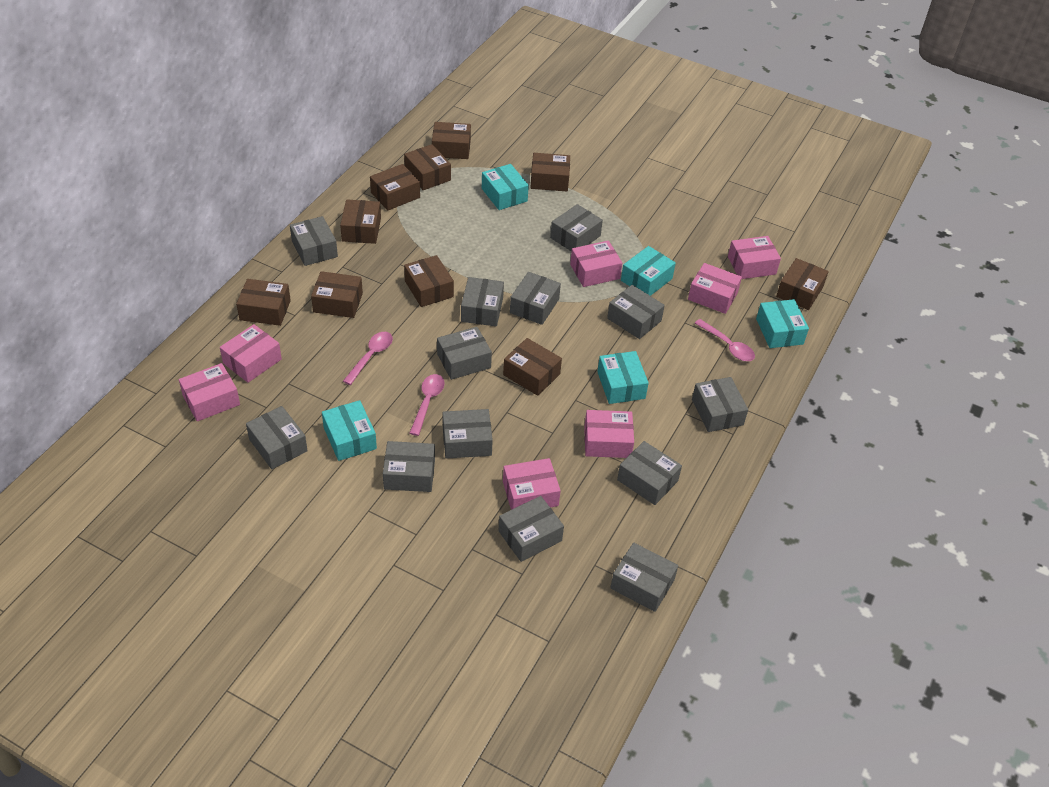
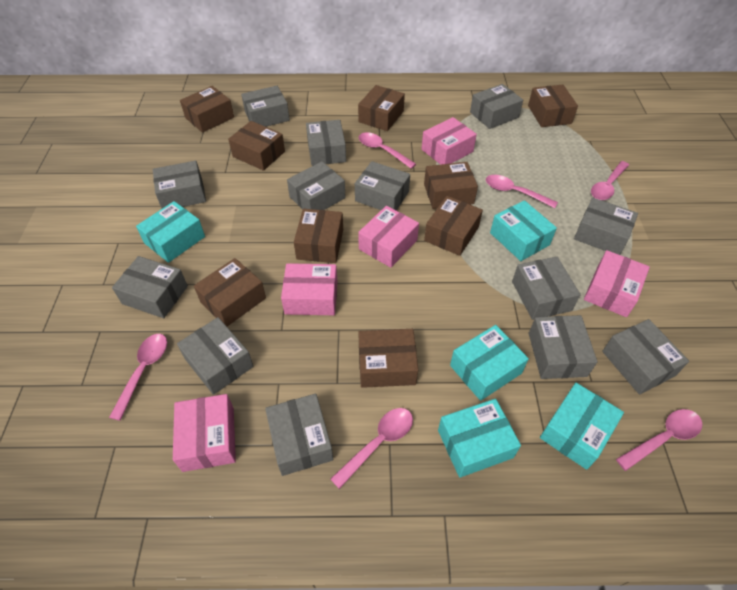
brown box: 10 -> 9
pink box: 7 -> 5
pink spoon: 3 -> 6

